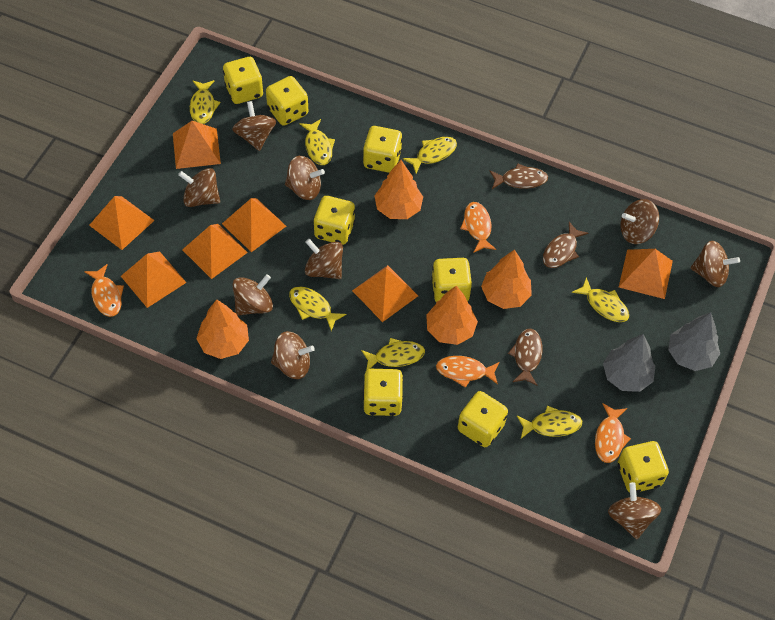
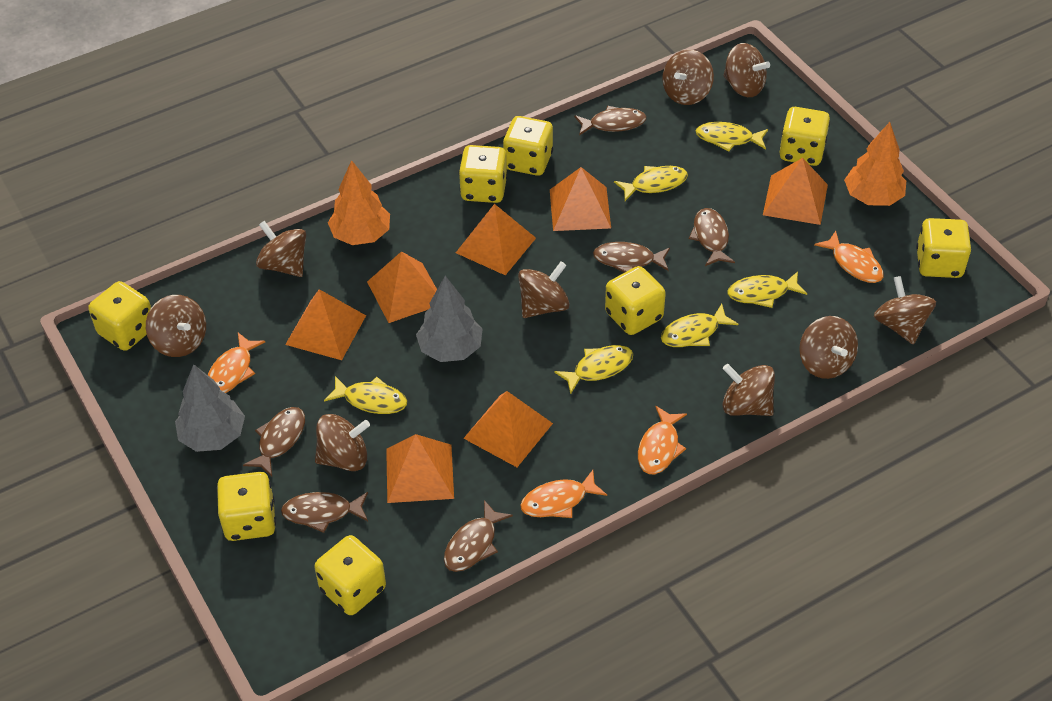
brown fish: 3 -> 6
orange tree: 4 -> 2
yellow fish: 7 -> 6

